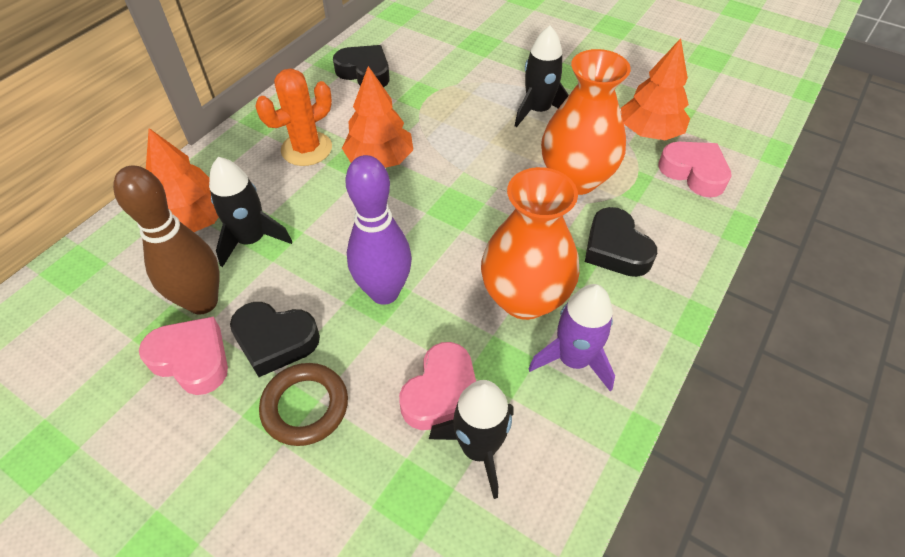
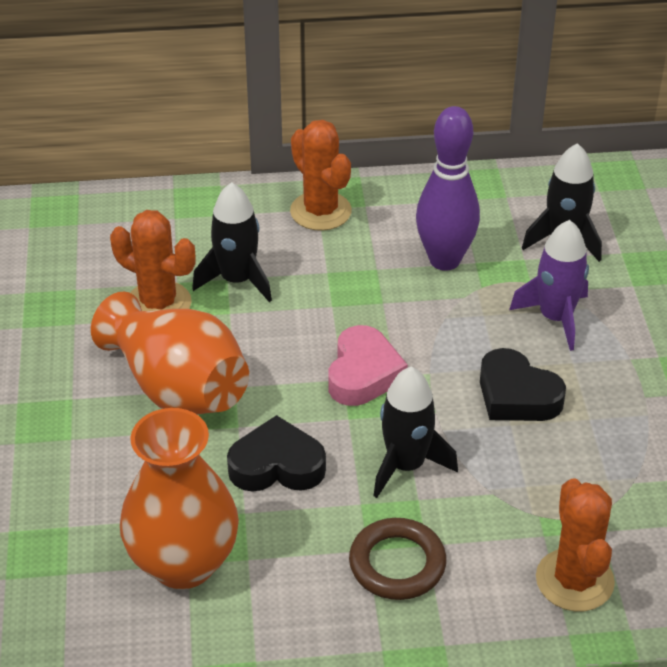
black heart: 3 -> 2
brown bowling pin: 1 -> 0
orange cactus: 1 -> 3
orange tree: 3 -> 0
pink heart: 3 -> 1

